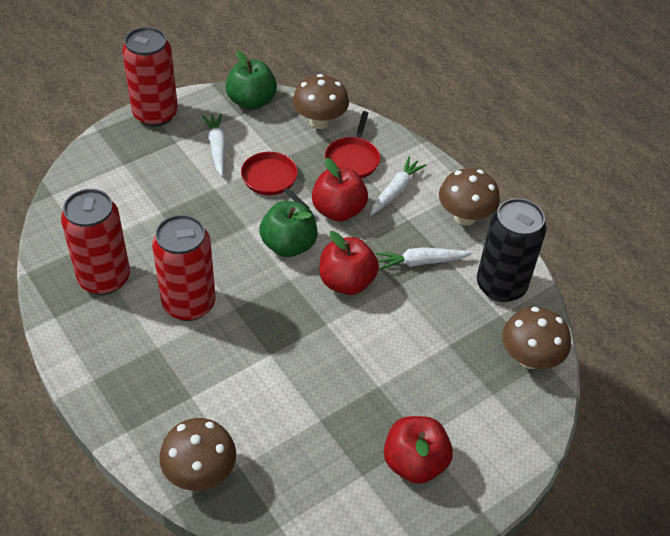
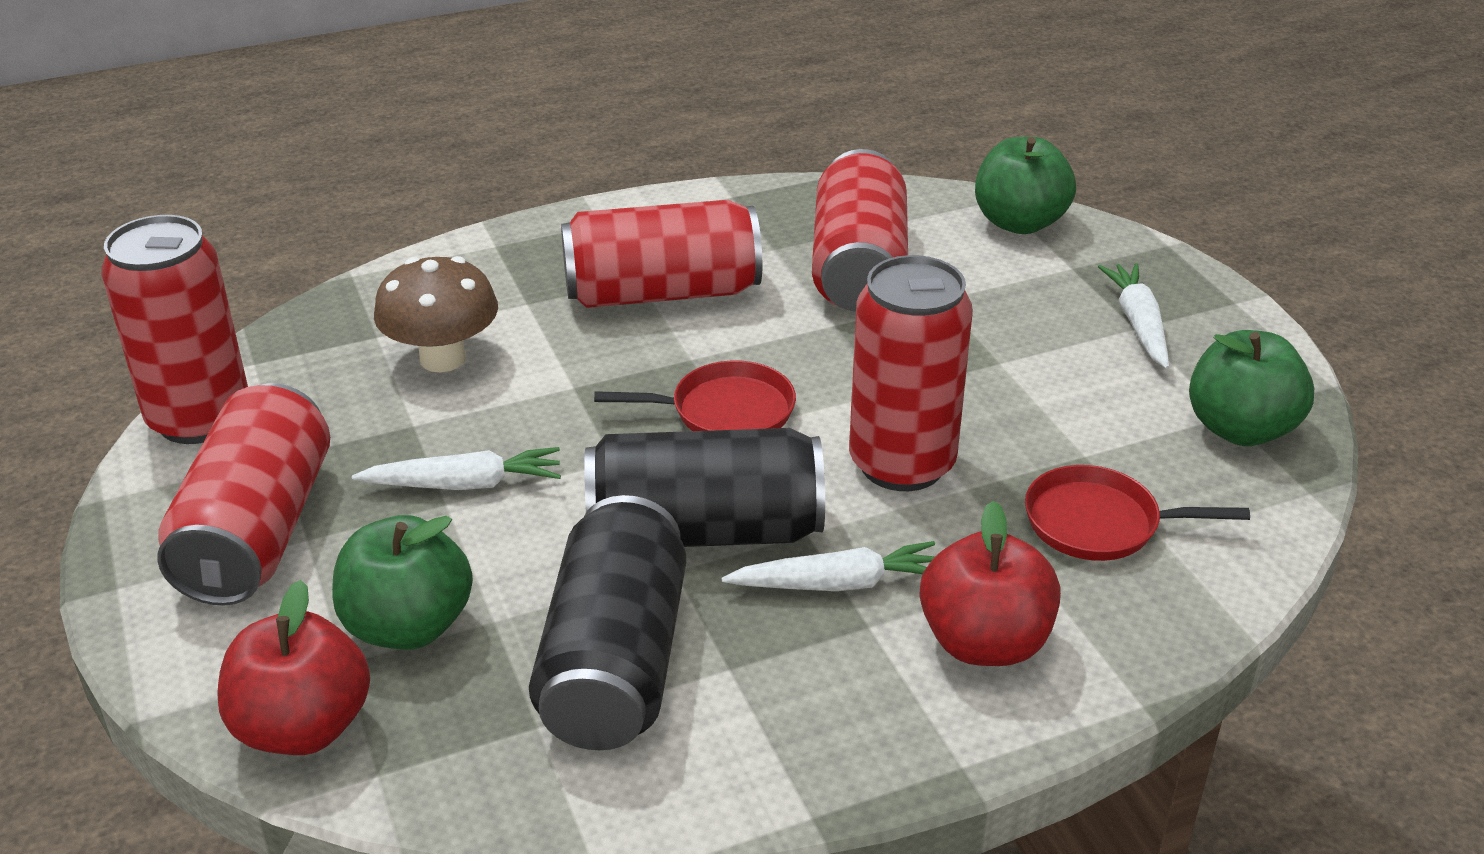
black can: 1 -> 2
brown mushroom: 4 -> 1
green apple: 2 -> 3
red apple: 3 -> 2
red can: 3 -> 5

